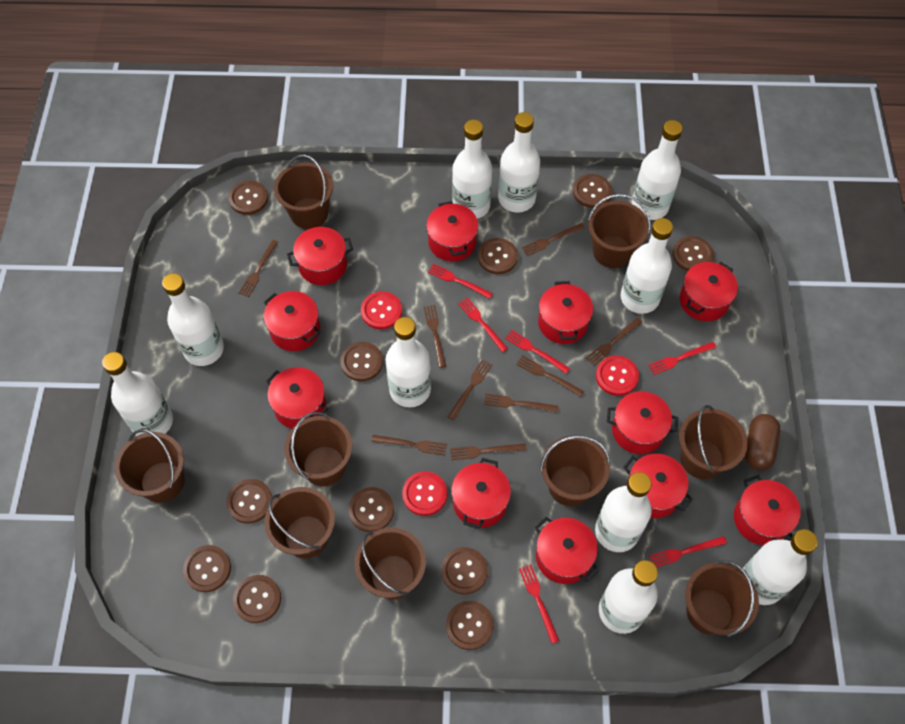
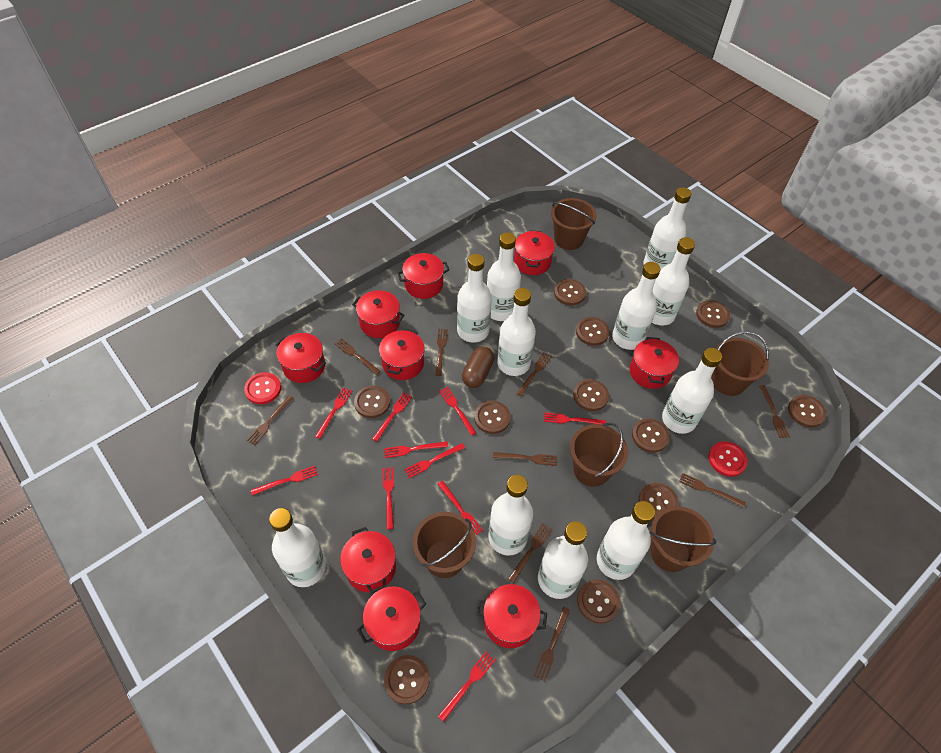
brown bucket: 9 -> 5
red button: 3 -> 2
red fork: 6 -> 10
red pot: 11 -> 9
white bottle: 10 -> 11

